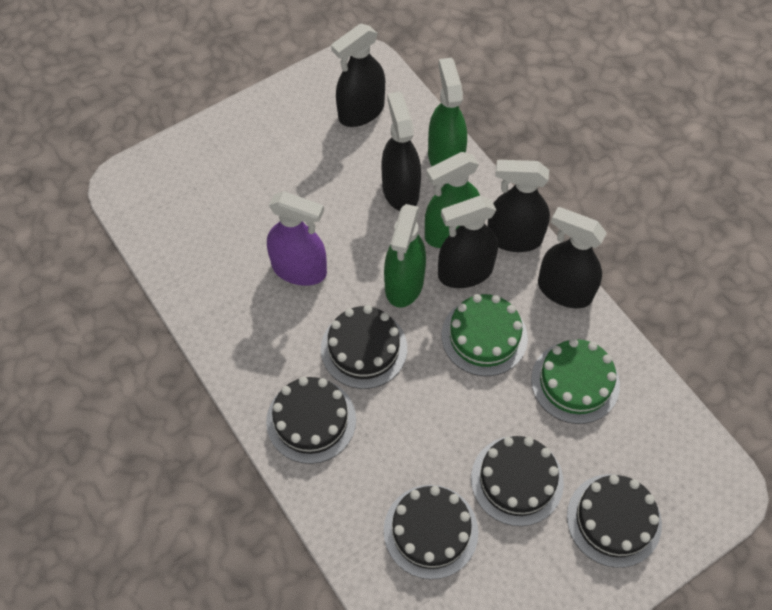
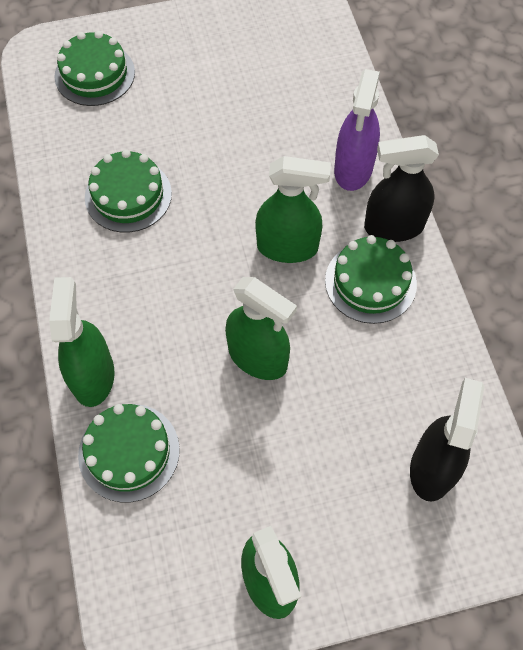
black cake: 5 -> 0
black spray bottle: 5 -> 2
green cake: 2 -> 4
green spray bottle: 3 -> 4

